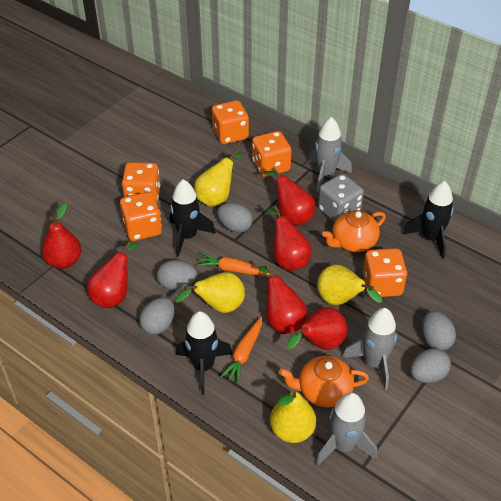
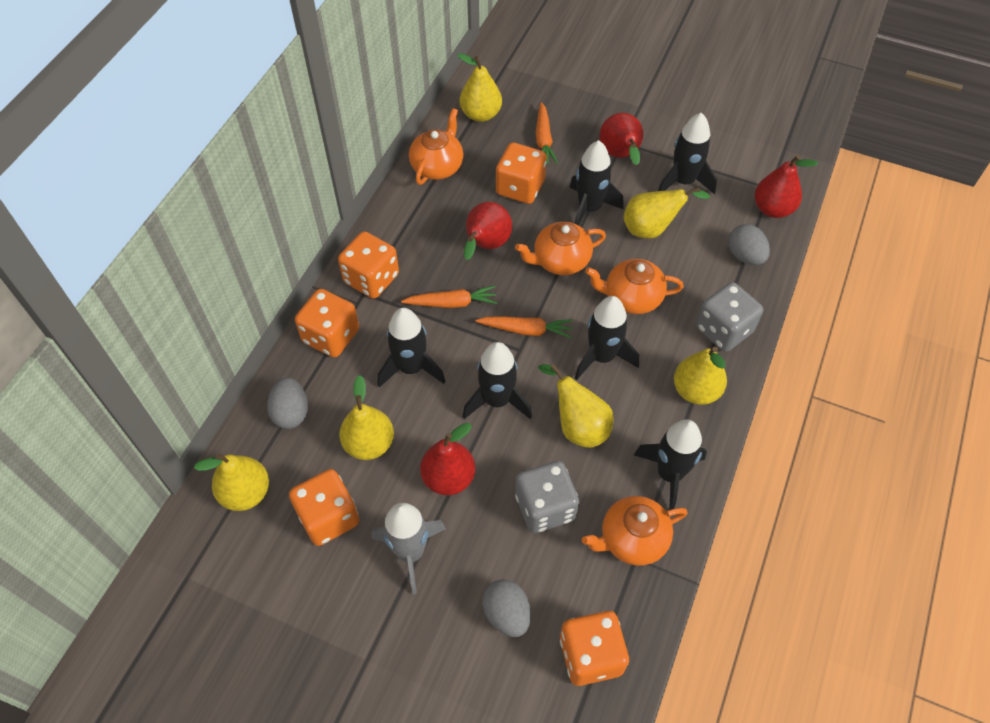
black rocket: 3 -> 6
grey dice: 1 -> 2
grey egg: 5 -> 3
grey rocket: 3 -> 1
orange carrot: 2 -> 3
orange teapot: 2 -> 4
red pear: 6 -> 4
yellow pear: 4 -> 6

